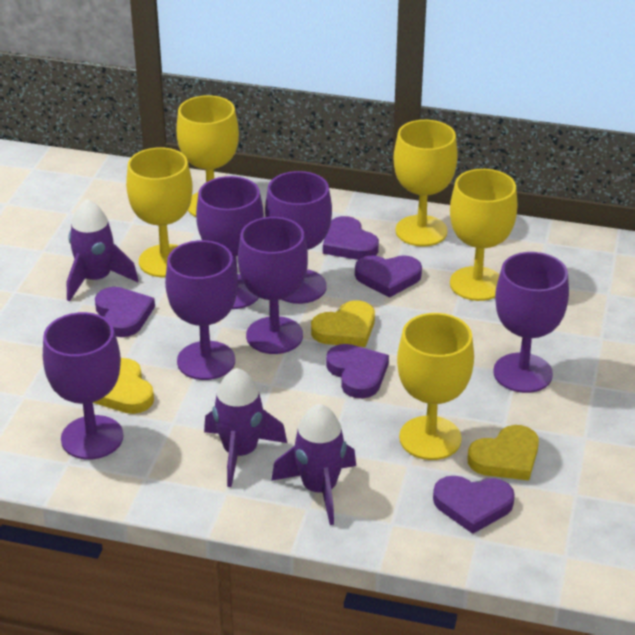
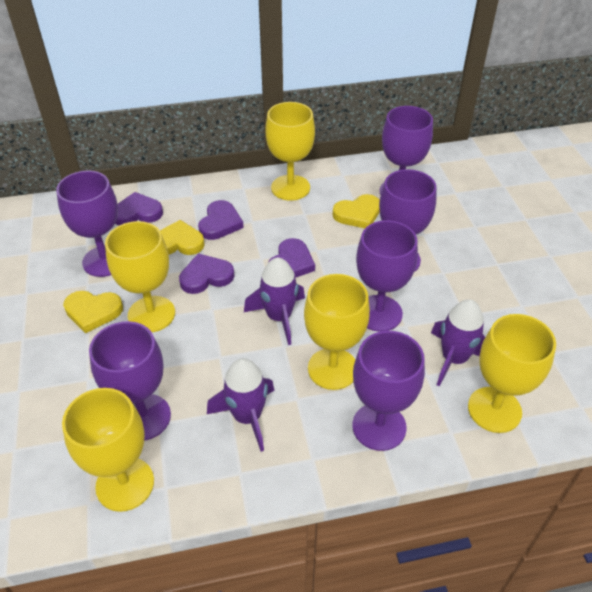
purple heart: 5 -> 4

